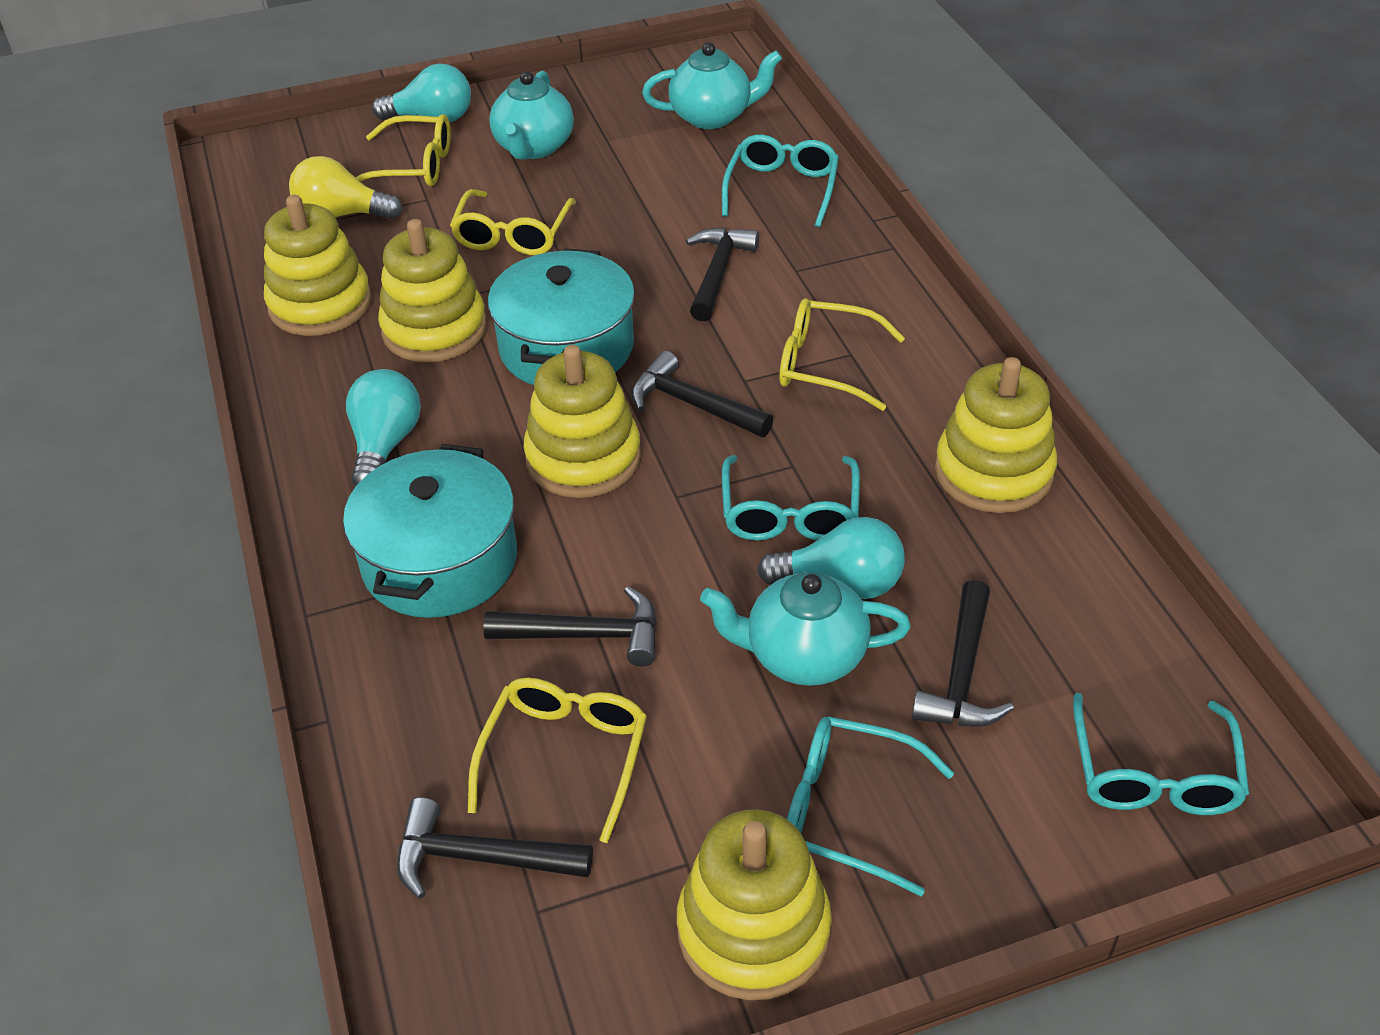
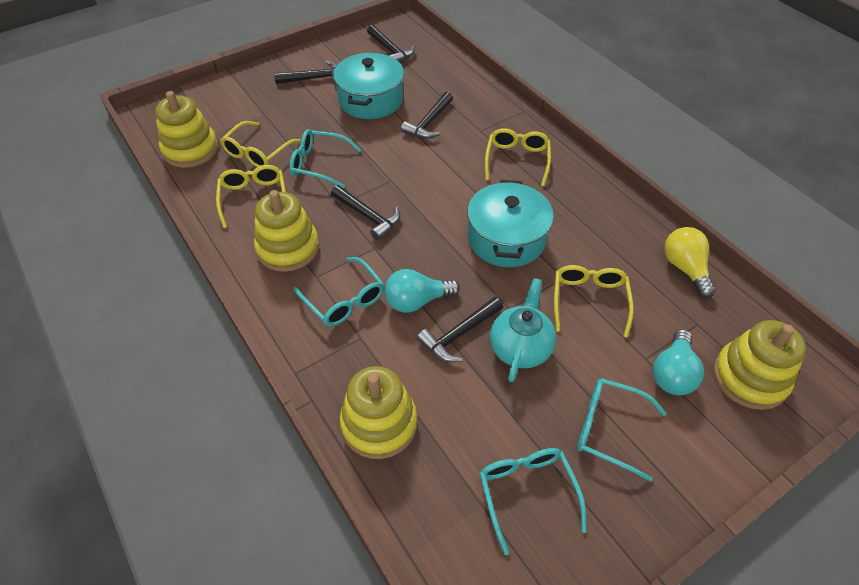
turquoise light bulb: 3 -> 2
turquoise teapot: 3 -> 1
yellow stacking toy: 5 -> 4

